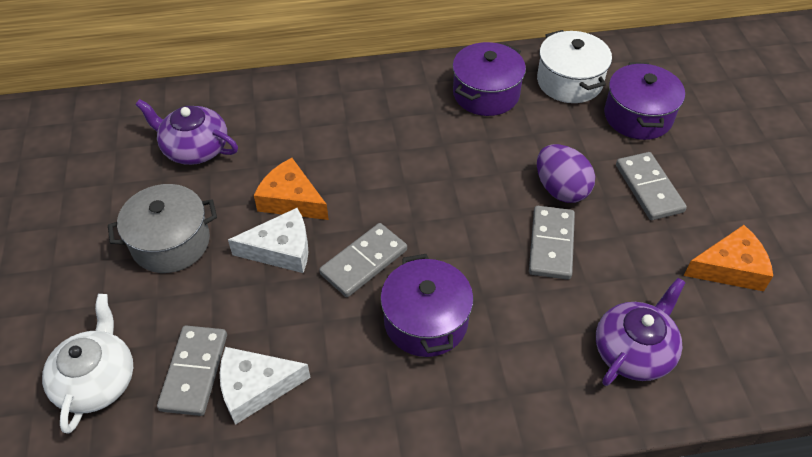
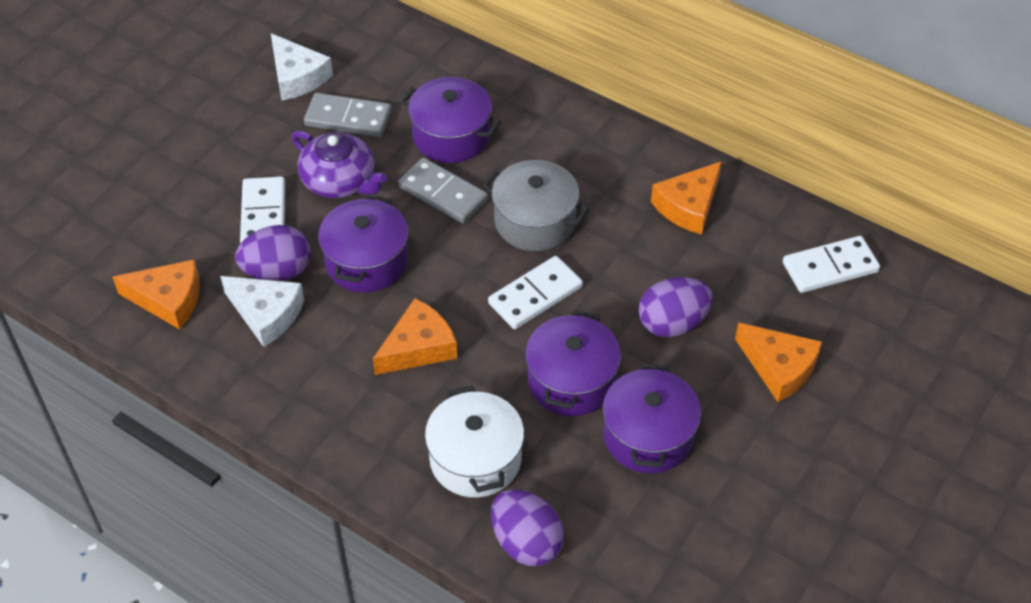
grey domino: 4 -> 2
orange cheese: 2 -> 4
purple egg: 1 -> 3
purple pot: 3 -> 4
purple teapot: 2 -> 1
white domino: 0 -> 3
white teapot: 1 -> 0

